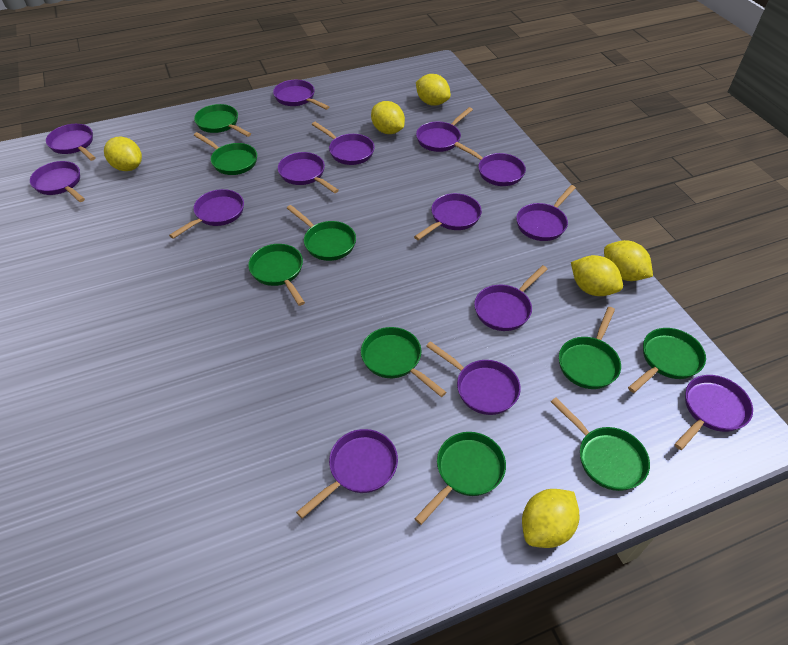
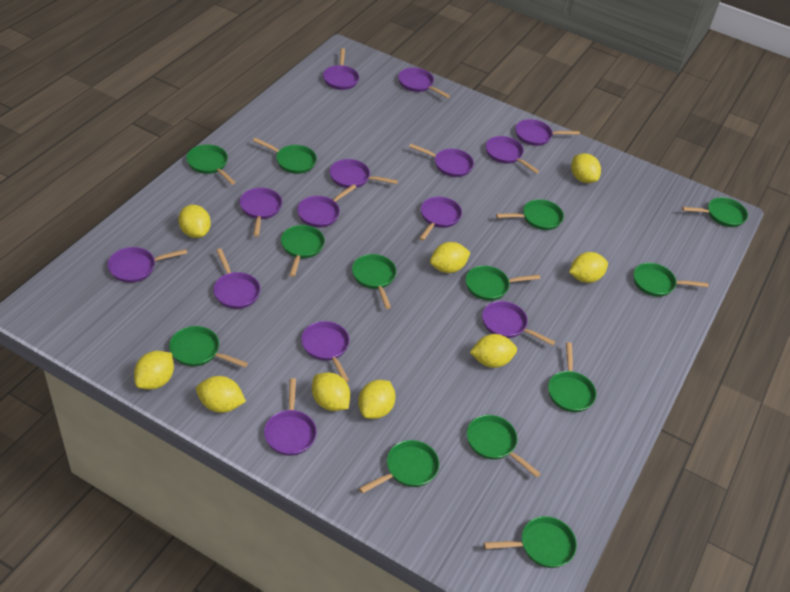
green pan: 9 -> 13
yellow lemon: 6 -> 9

